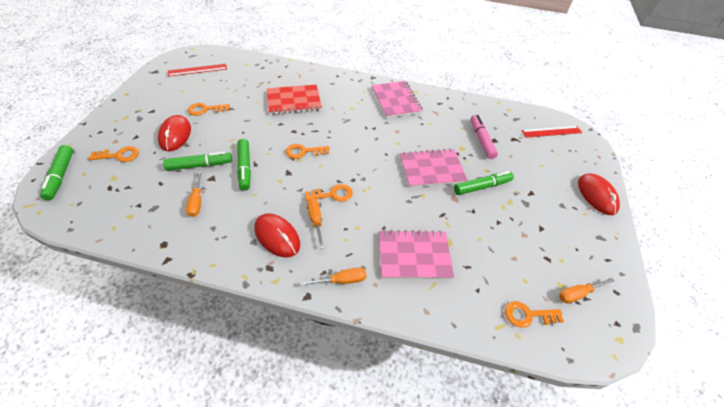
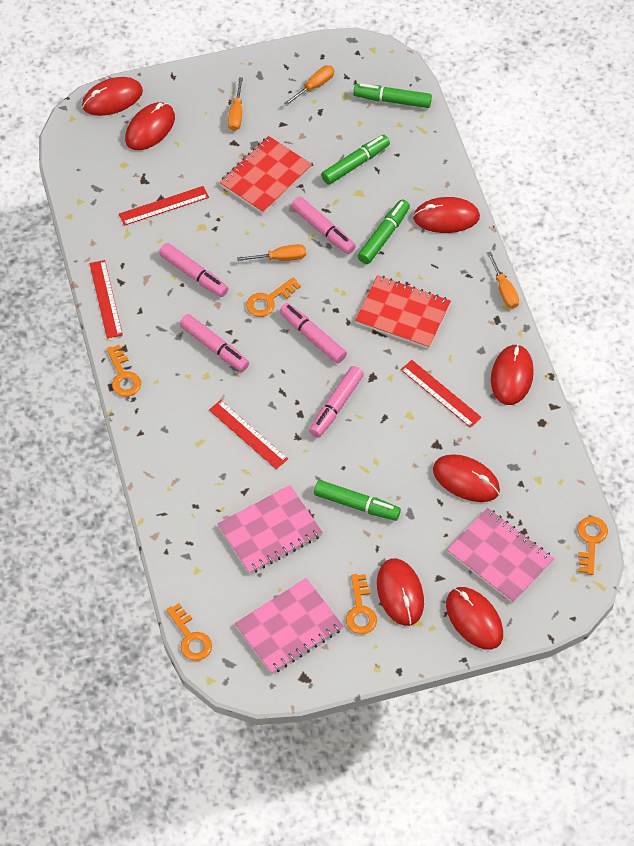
pink marker: 1 -> 5
red mouse: 3 -> 7
red notebook: 1 -> 2
red ruler: 2 -> 4

